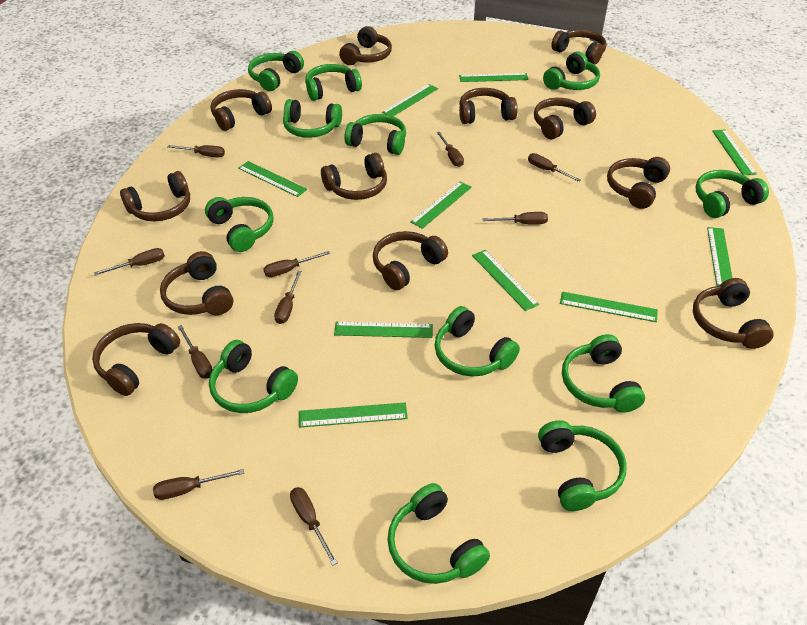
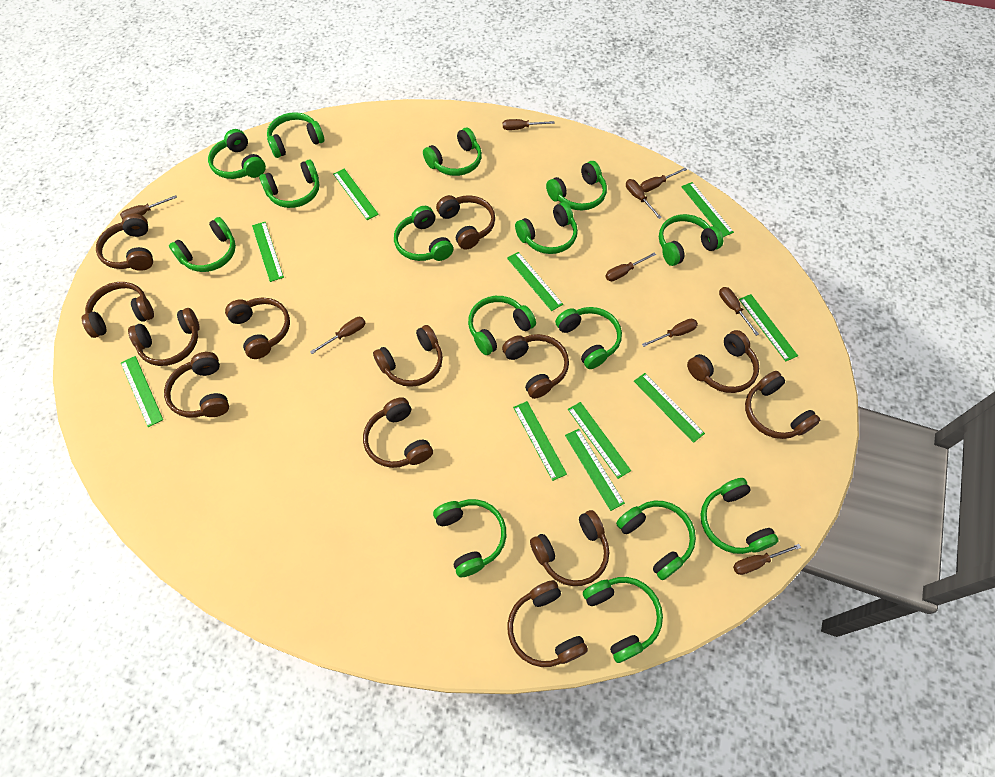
brown headphones: 12 -> 13
brown screwdriver: 10 -> 9
green headphones: 12 -> 15

